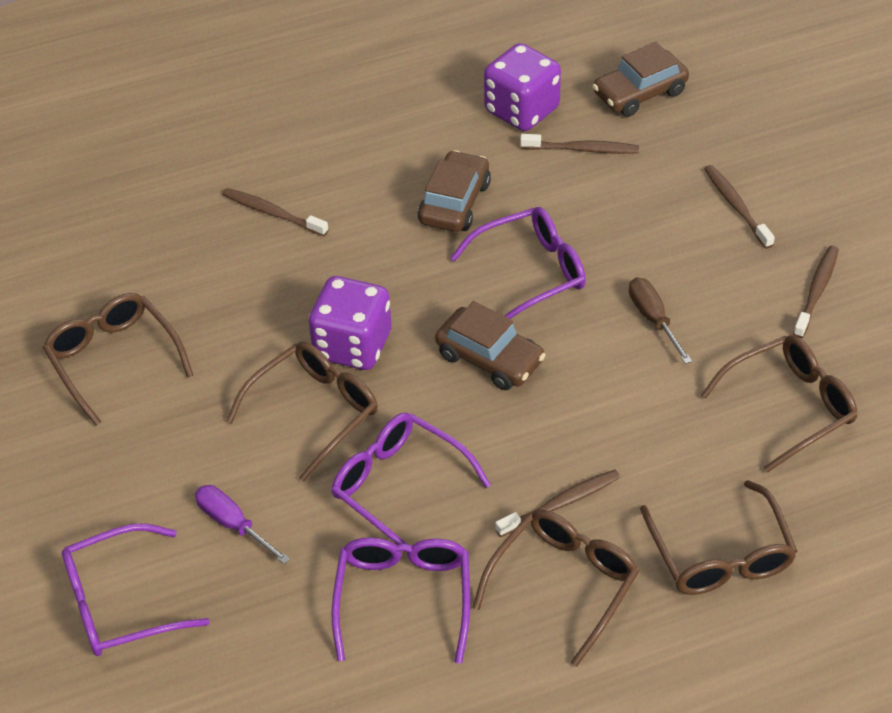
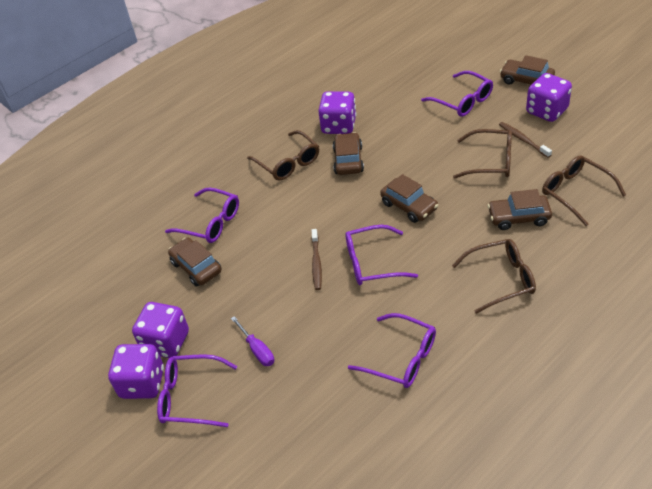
brown car: 3 -> 5
brown glasses: 5 -> 4
brown screwdriver: 1 -> 0
brown toothbrush: 5 -> 2
purple dice: 2 -> 4
purple glasses: 4 -> 5

